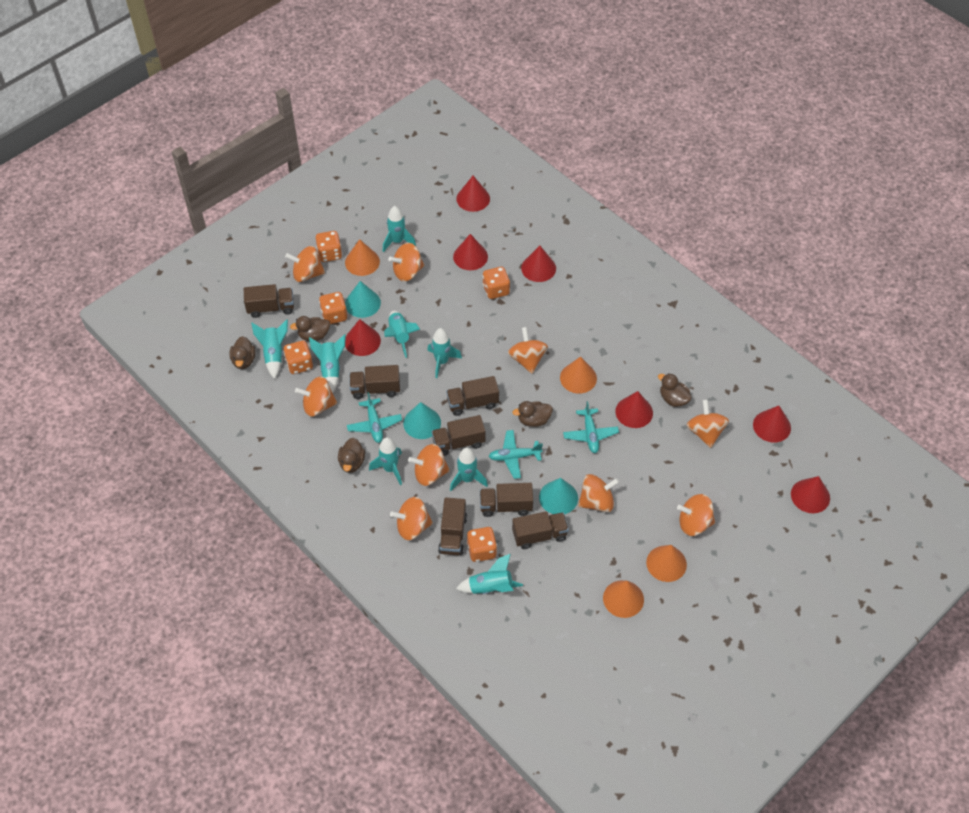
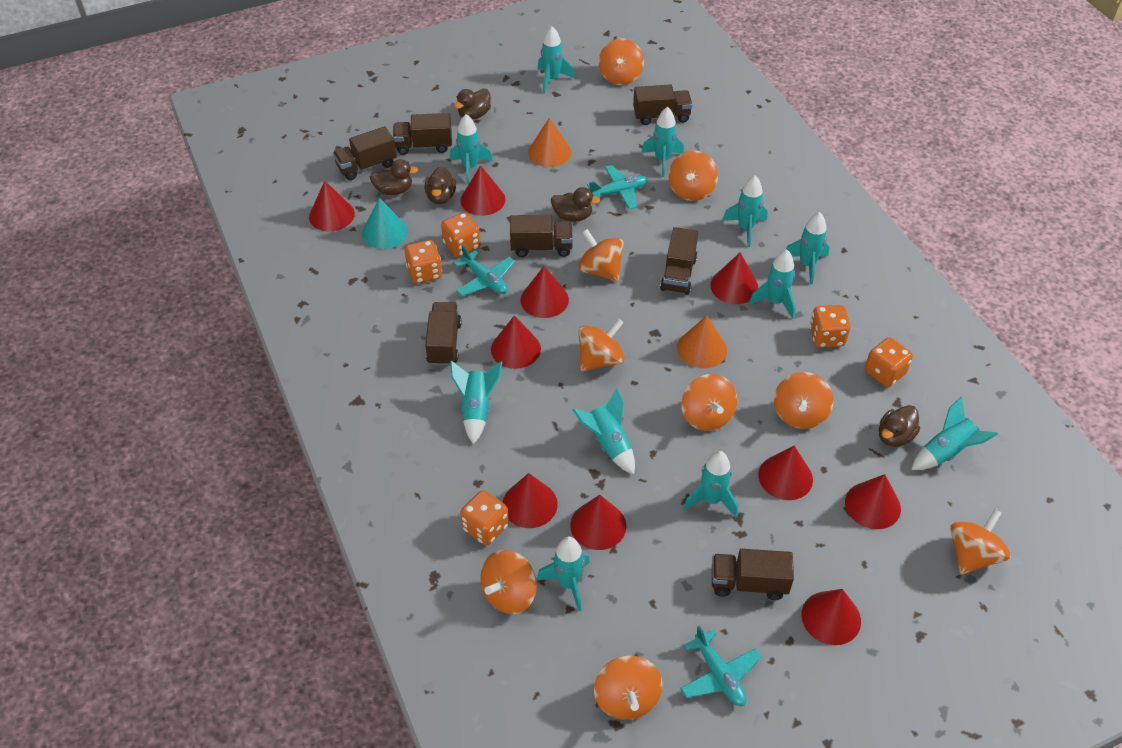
orange cone: 4 -> 2
red cone: 7 -> 10
turquoise cone: 3 -> 1
turquoise rocket: 8 -> 11

